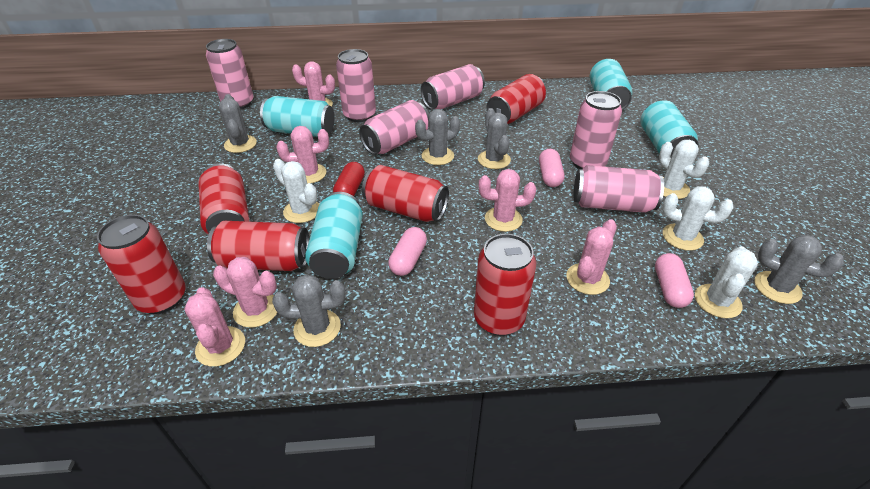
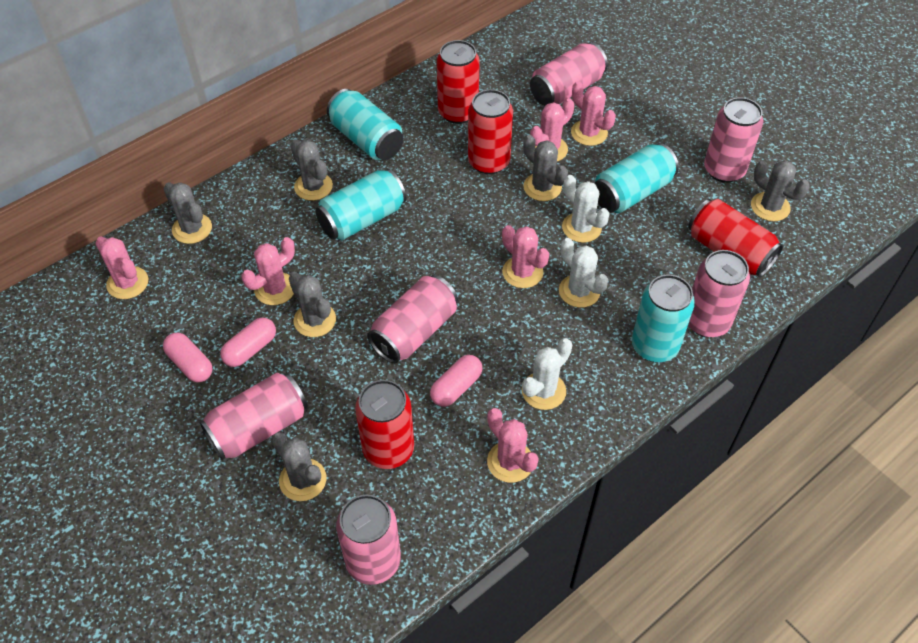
grey cactus: 5 -> 6
red can: 6 -> 4
red capsule: 1 -> 0
white cactus: 4 -> 3

